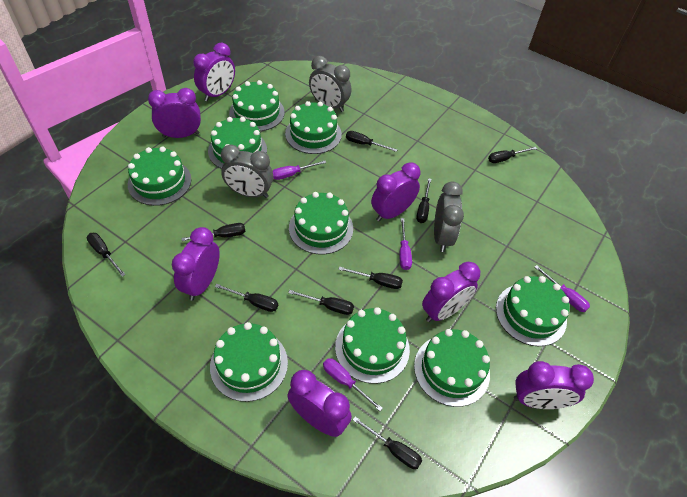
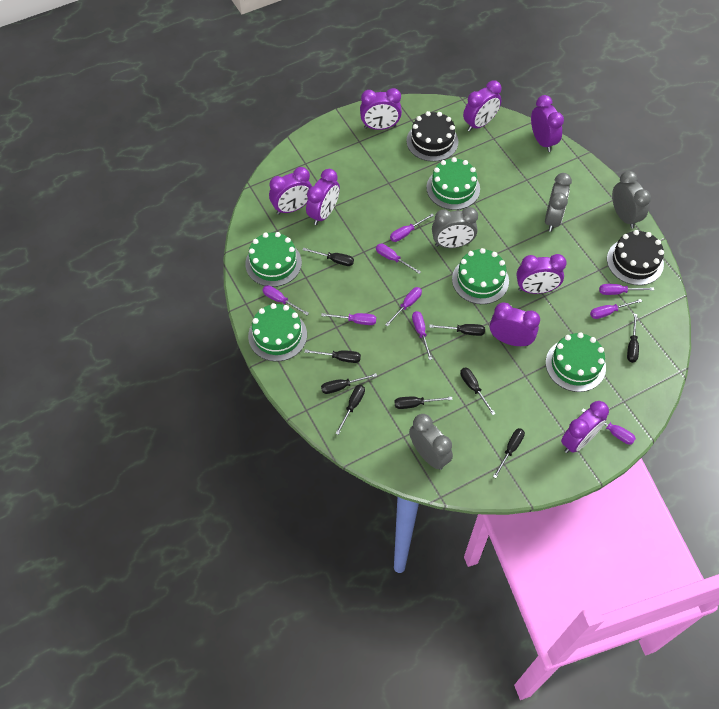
black cake: 0 -> 2
green cake: 9 -> 5
grey clock: 3 -> 4
purple clock: 7 -> 8
purple screwdriver: 4 -> 9

